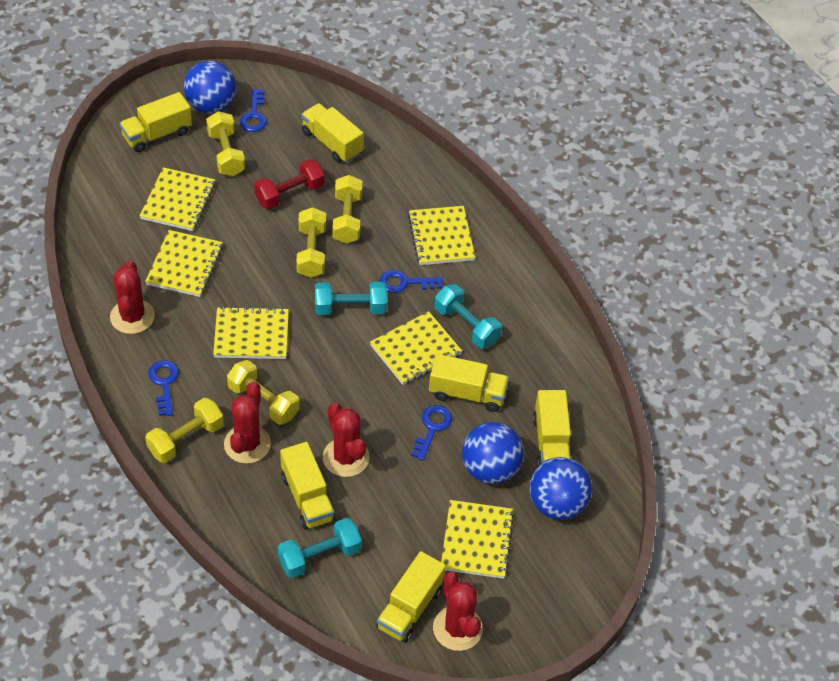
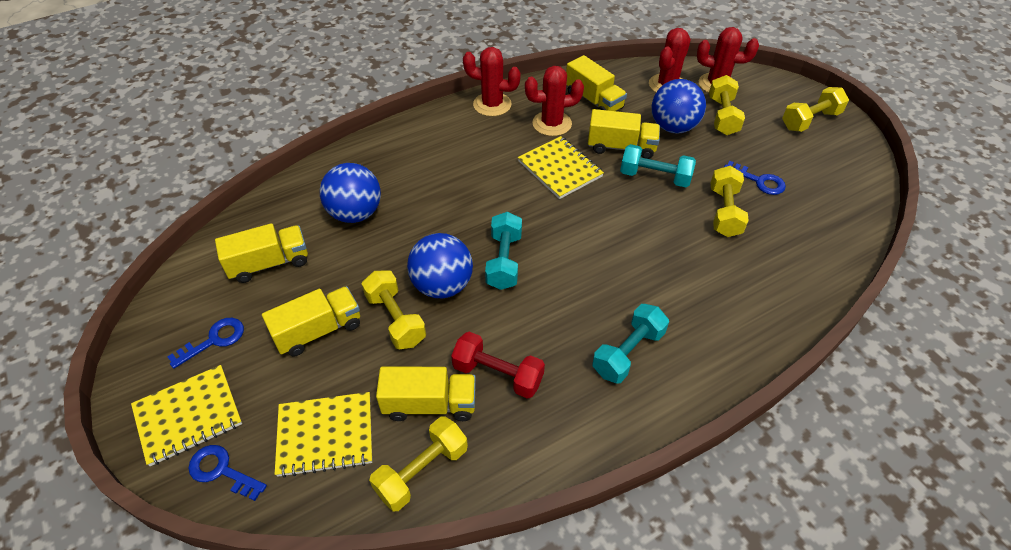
blue key: 4 -> 3
yellow notebook: 6 -> 3
yellow truck: 6 -> 5

